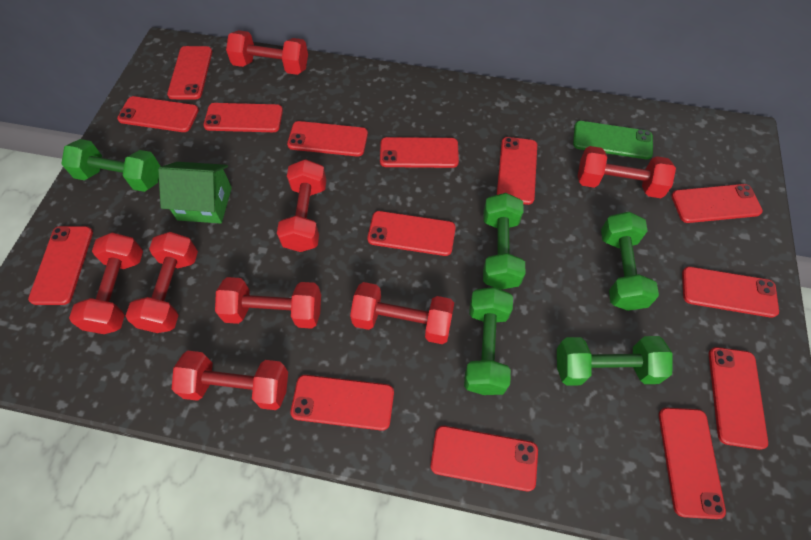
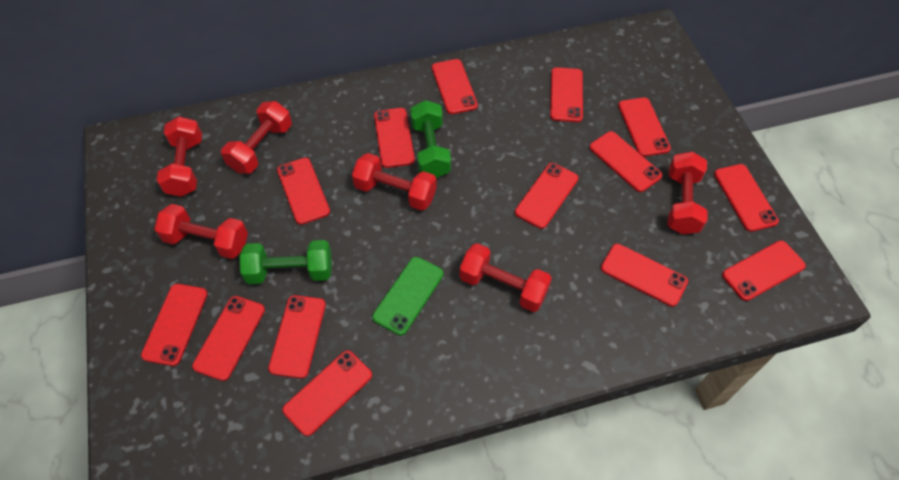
green dumbbell: 5 -> 2
green house: 1 -> 0
red dumbbell: 8 -> 6

